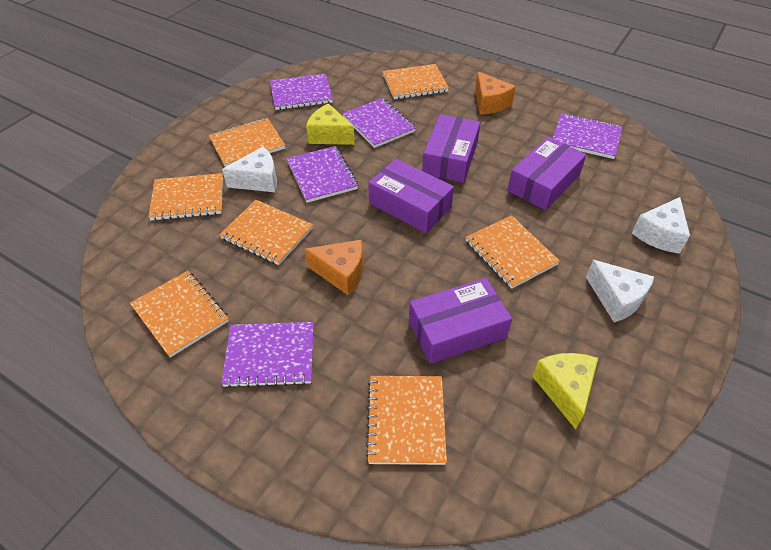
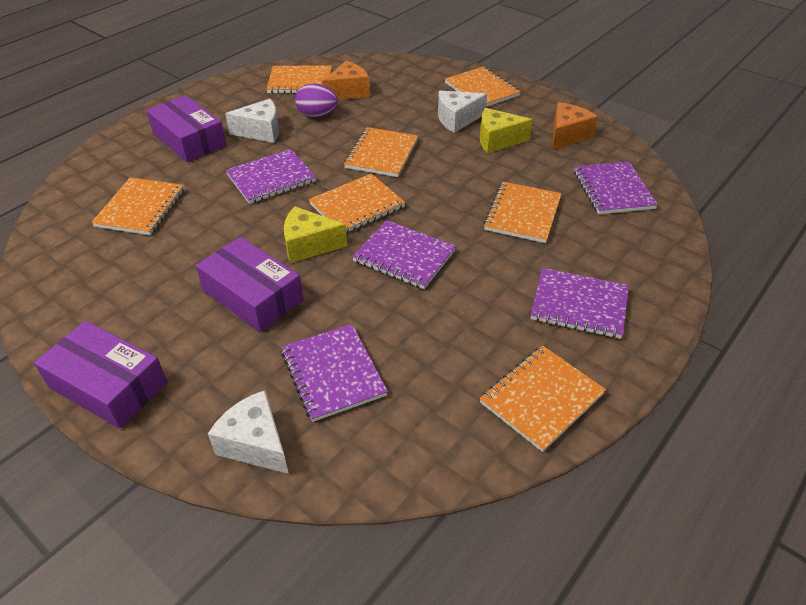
purple box: 4 -> 3
purple egg: 0 -> 1

